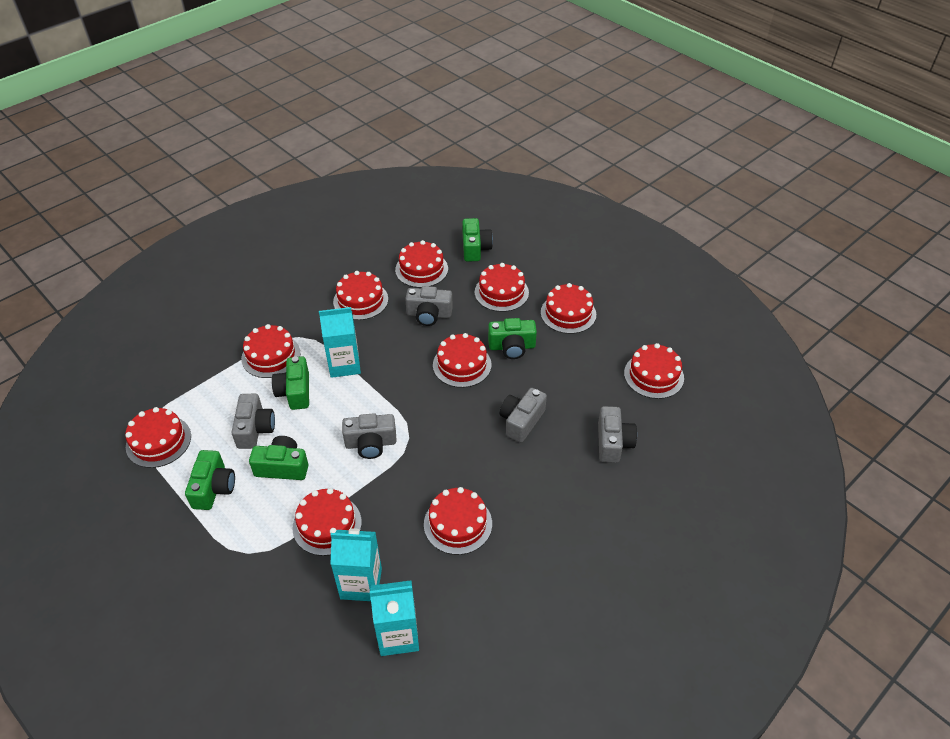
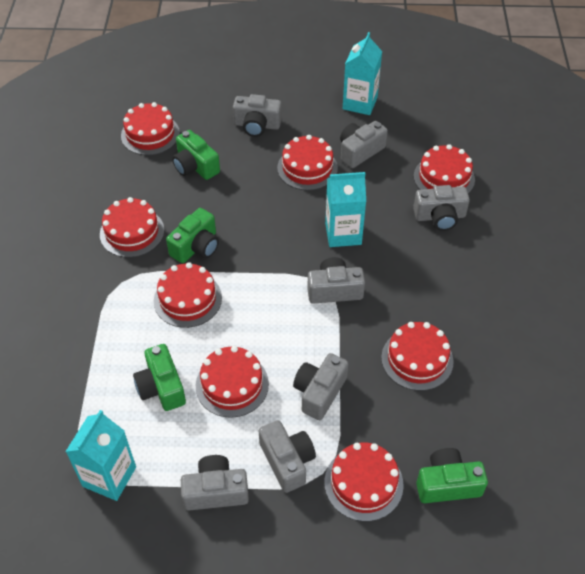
green camera: 5 -> 4
grey camera: 5 -> 7
red cake: 10 -> 8

